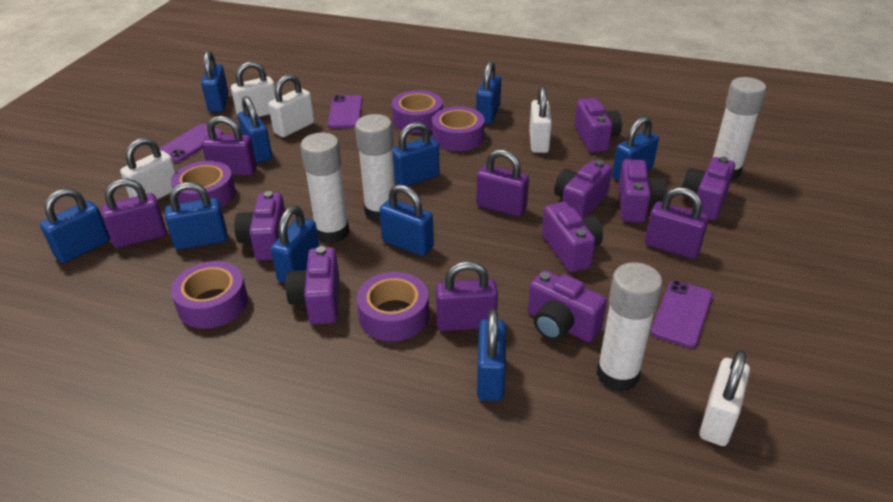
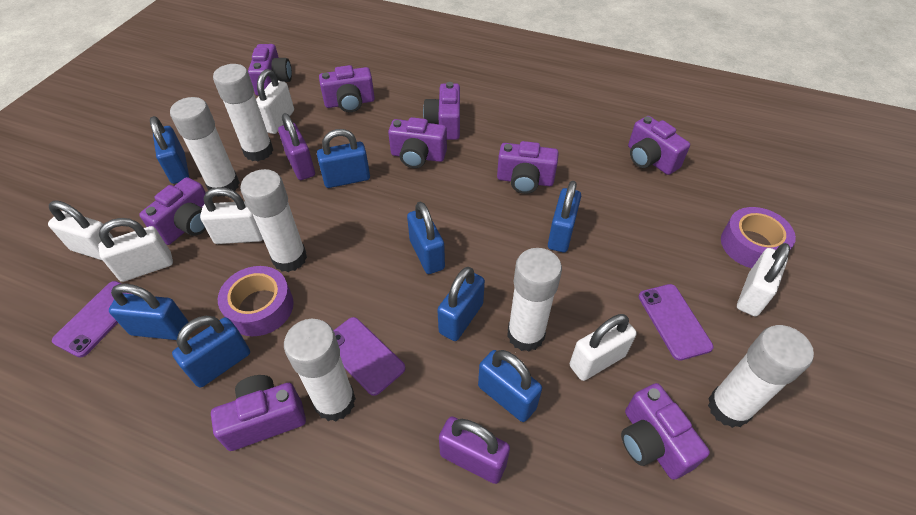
blue padlock: 10 -> 8
purple camera: 8 -> 9
purple padlock: 5 -> 2
purple tape: 5 -> 2
white glue stick: 4 -> 6
white padlock: 5 -> 6

